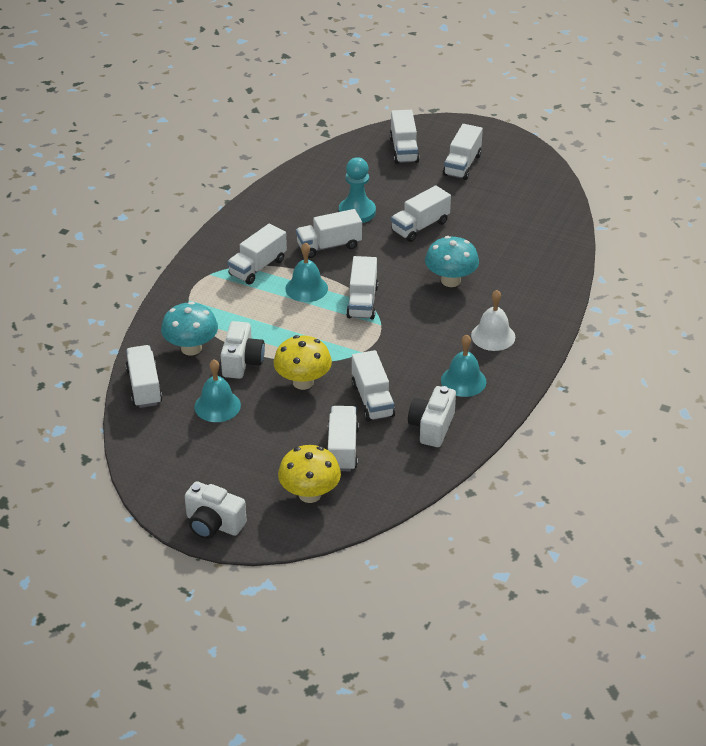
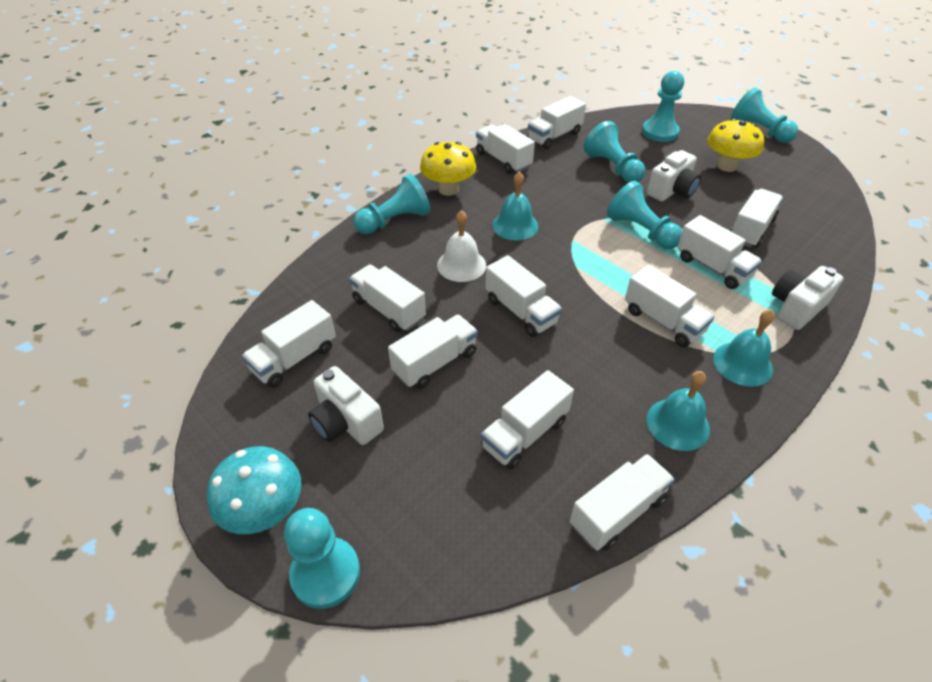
turquoise mushroom: 2 -> 1
turquoise pawn: 1 -> 6
white truck: 9 -> 11

